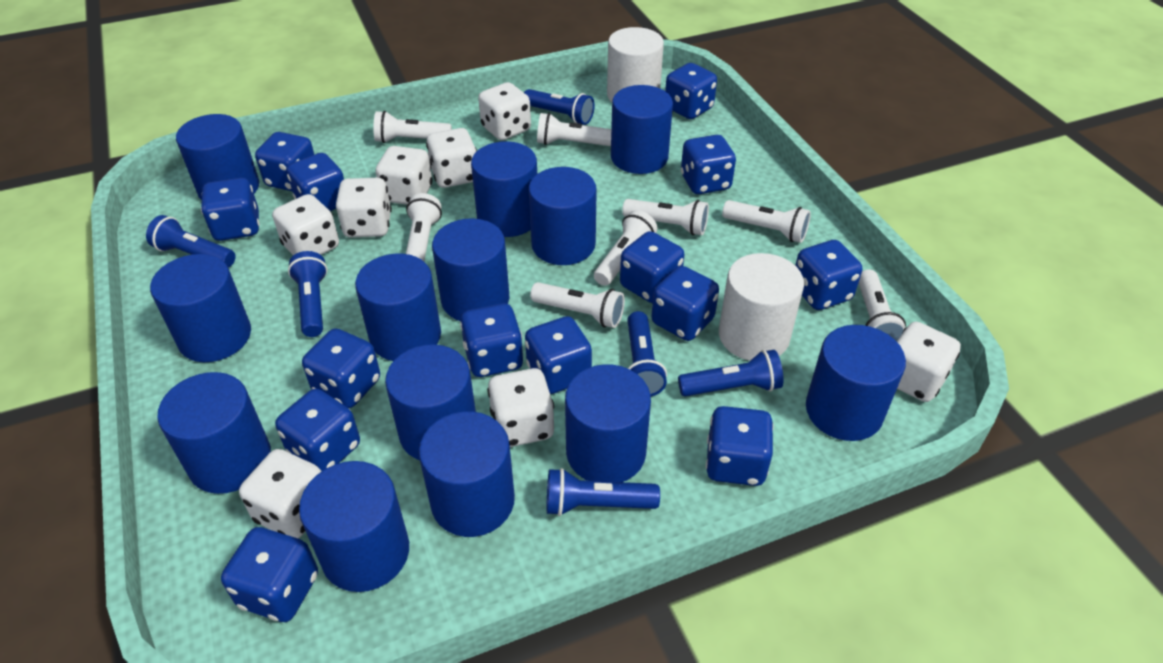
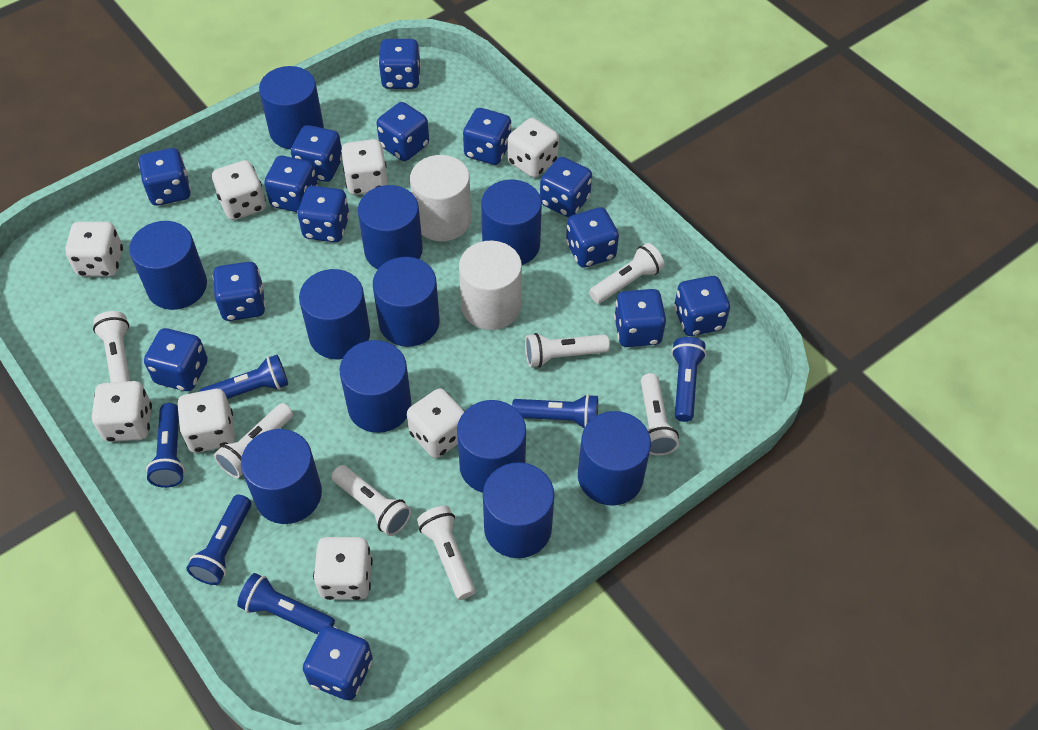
blue cylinder: 13 -> 11
white flashlight: 8 -> 7

